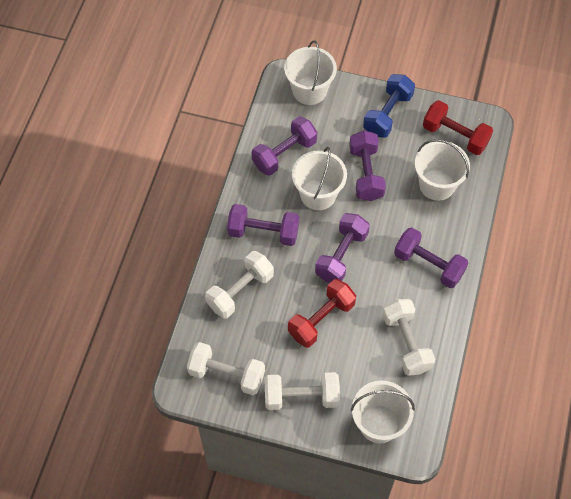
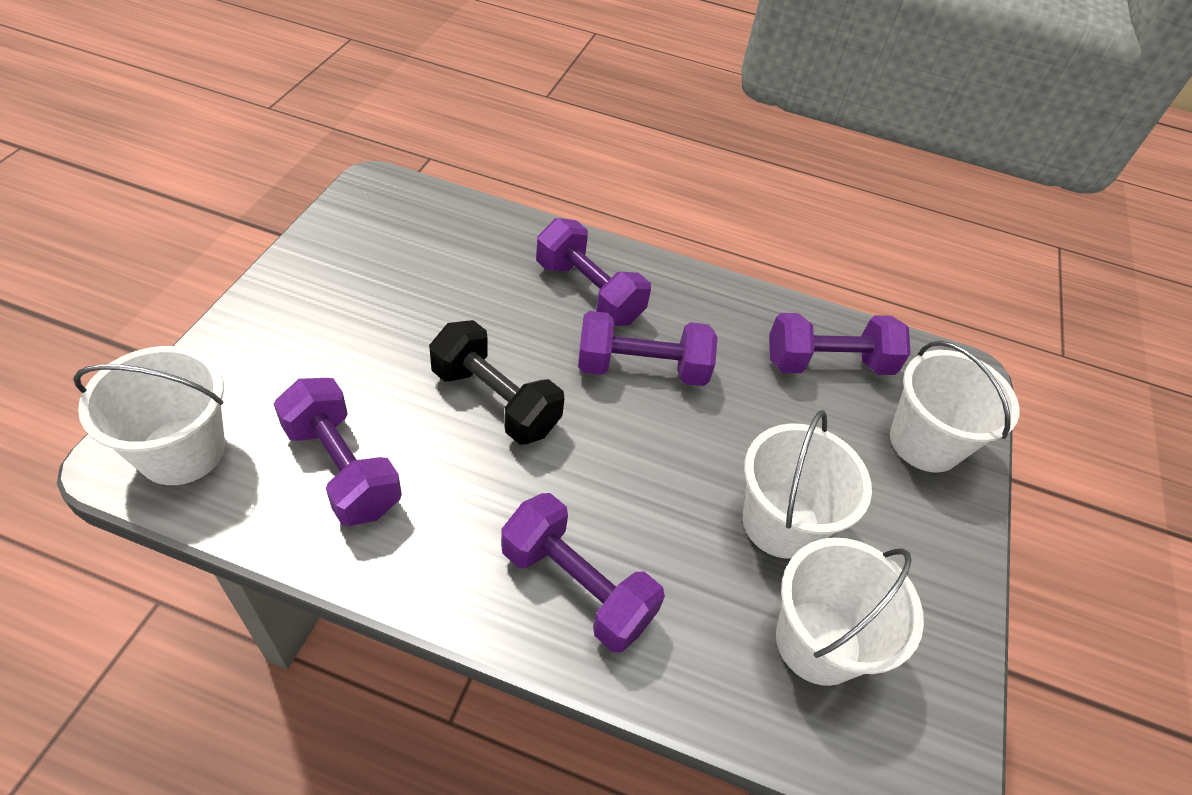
black dumbbell: 0 -> 1
blue dumbbell: 1 -> 0
red dumbbell: 2 -> 0
white dumbbell: 4 -> 0

